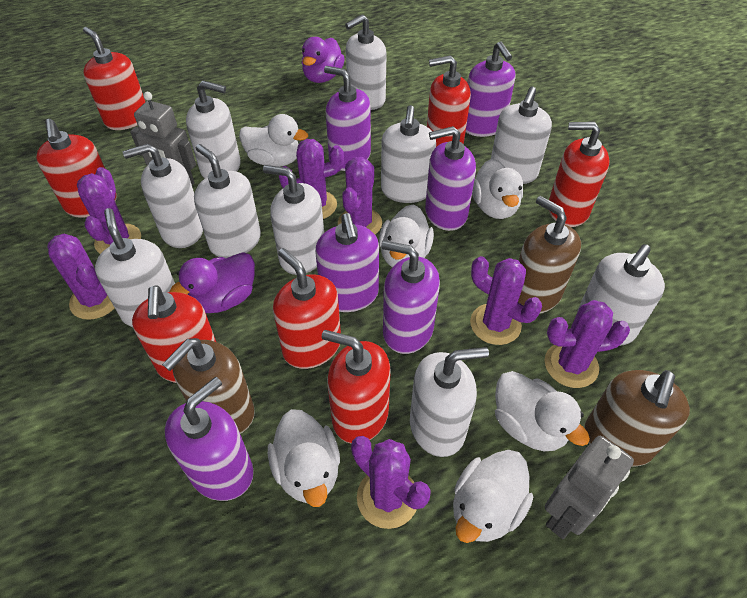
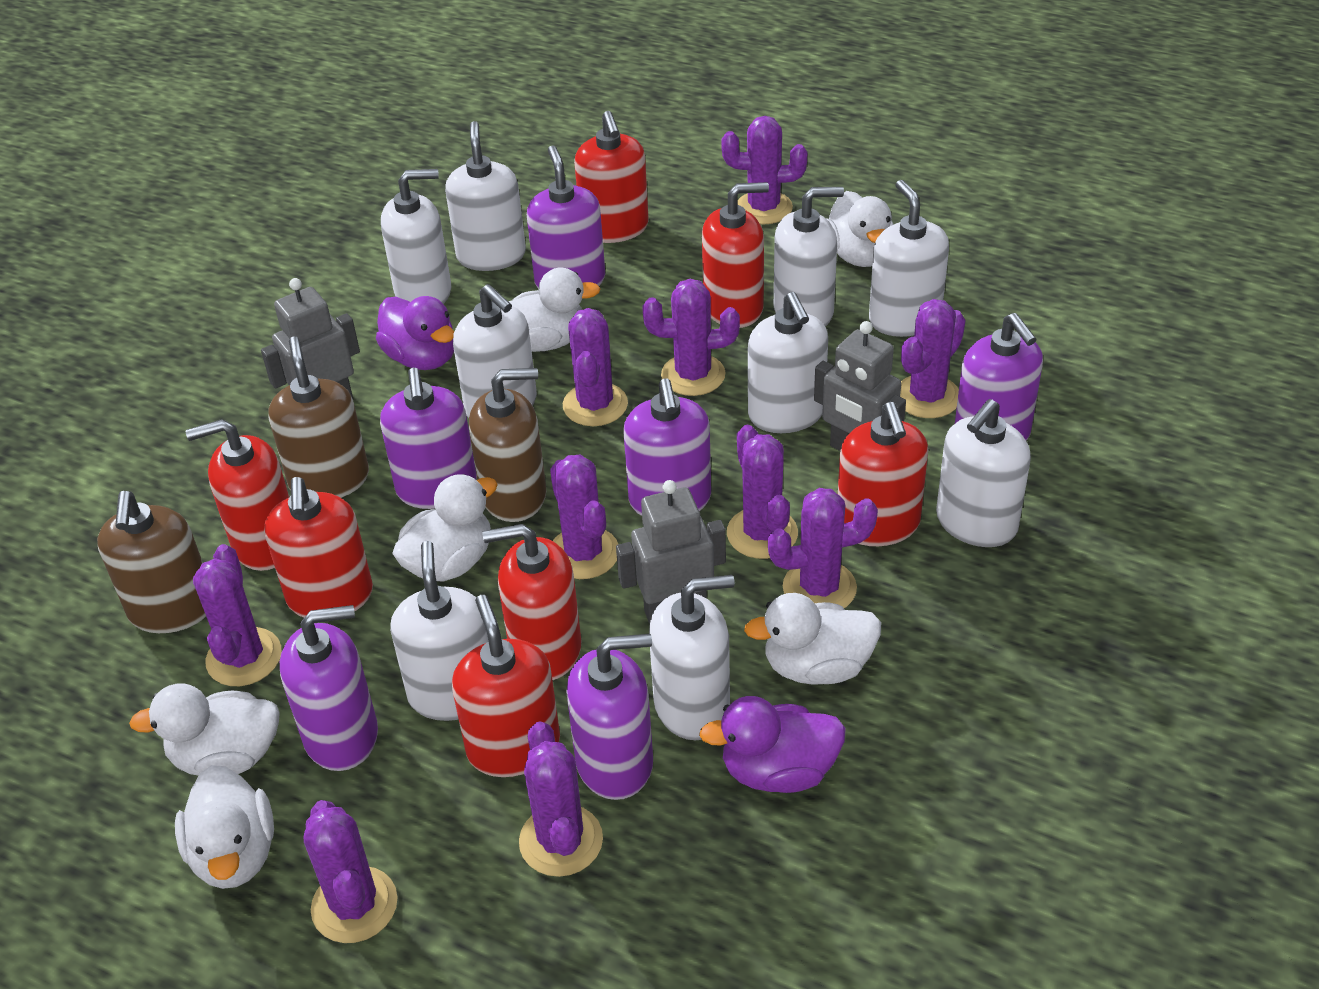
grey robot: 2 -> 3
purple cactus: 7 -> 10
white soap dispenser: 10 -> 9

